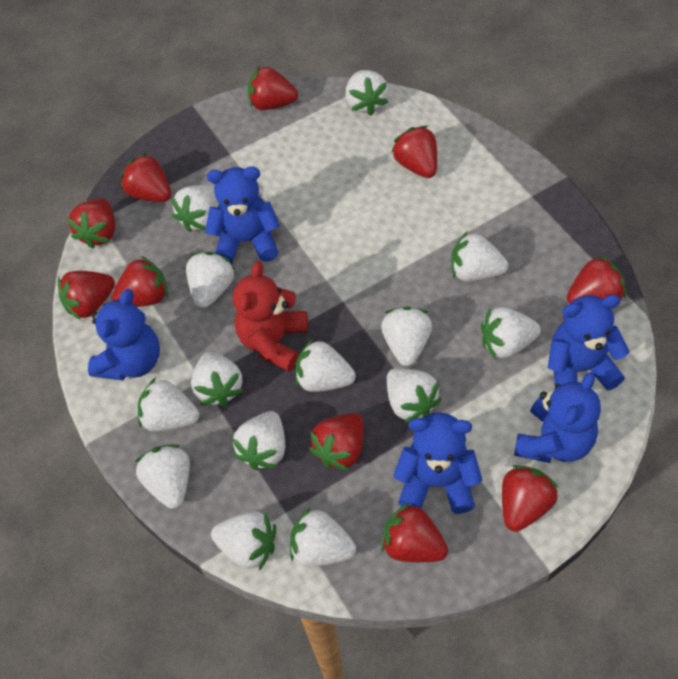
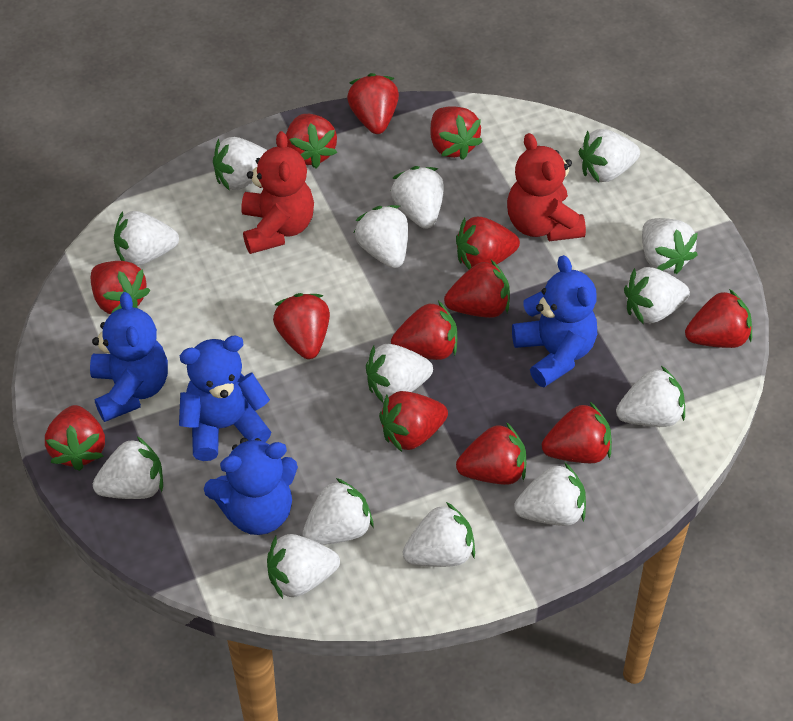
blue teddy bear: 5 -> 4
red strawberry: 10 -> 13
red teddy bear: 1 -> 2

